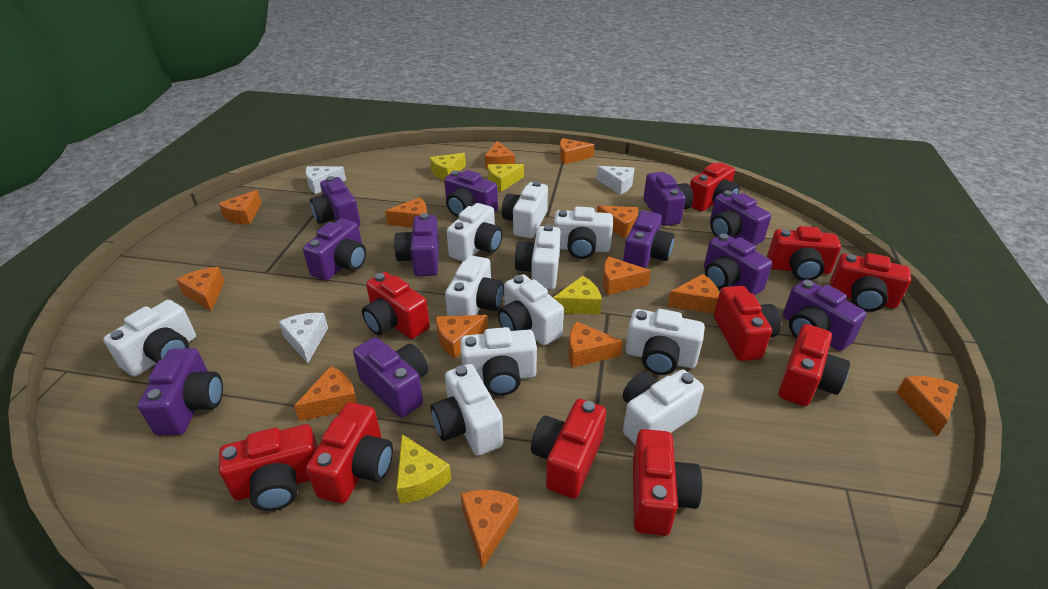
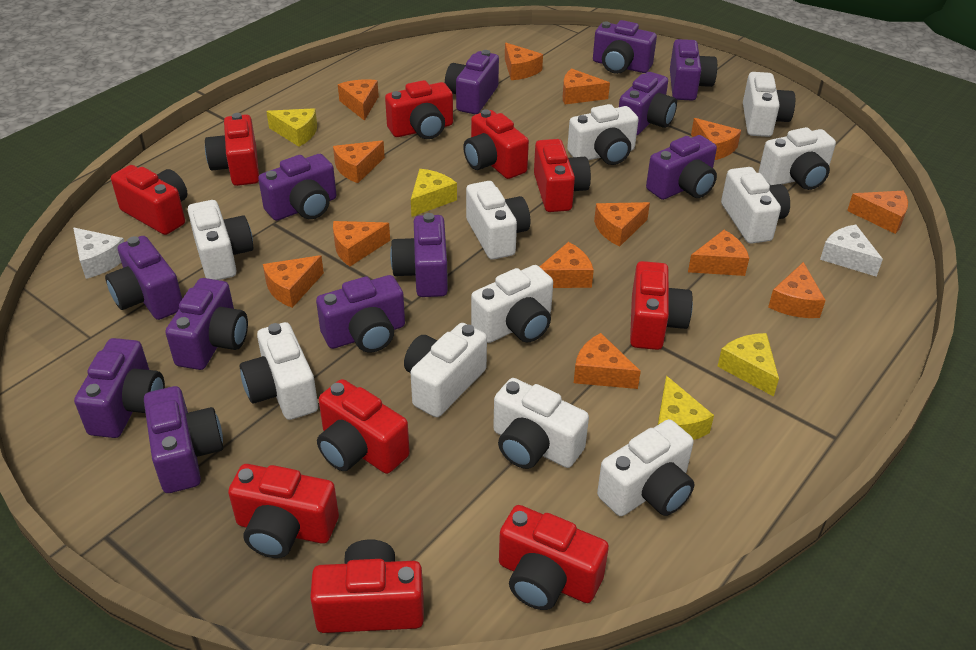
purple camera: 11 -> 12
white cheese: 3 -> 2

